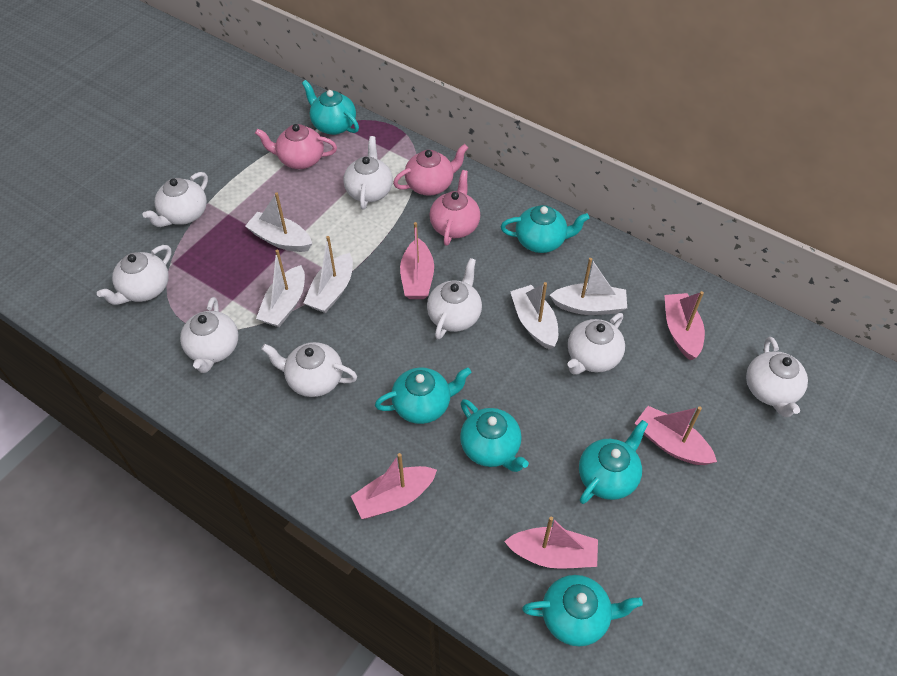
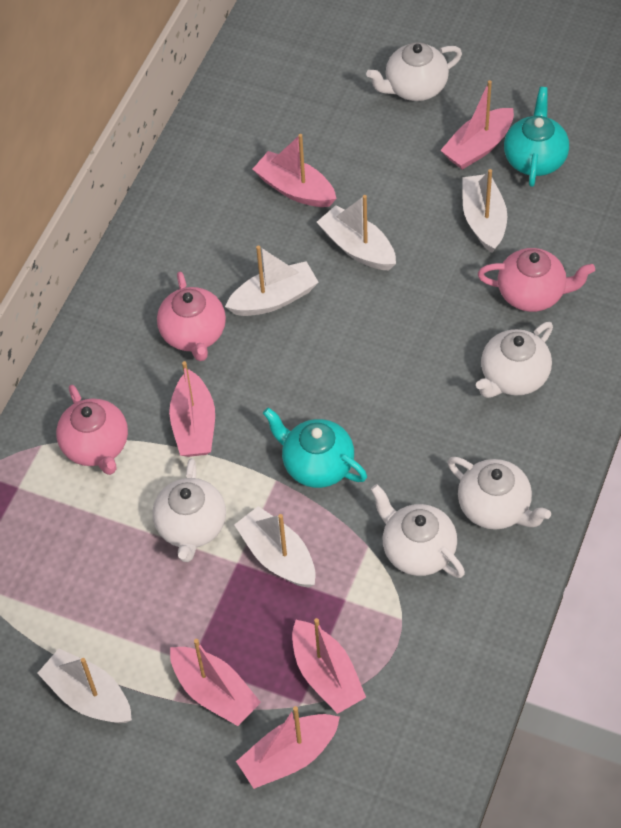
pink boat: 5 -> 6
turquoise teapot: 6 -> 2
white teapot: 8 -> 5

